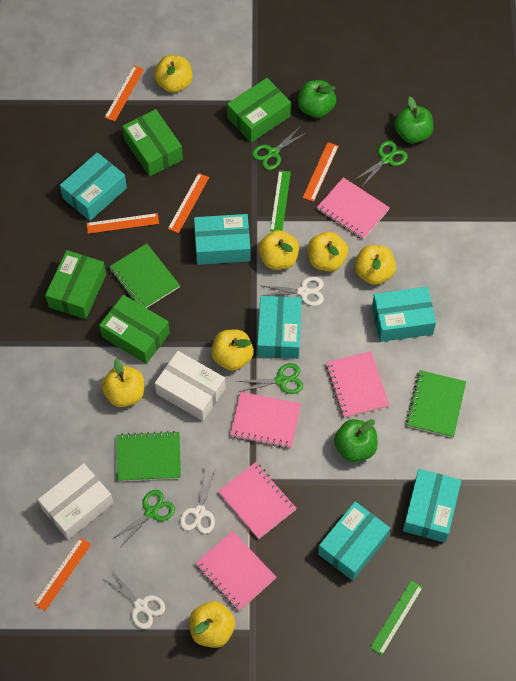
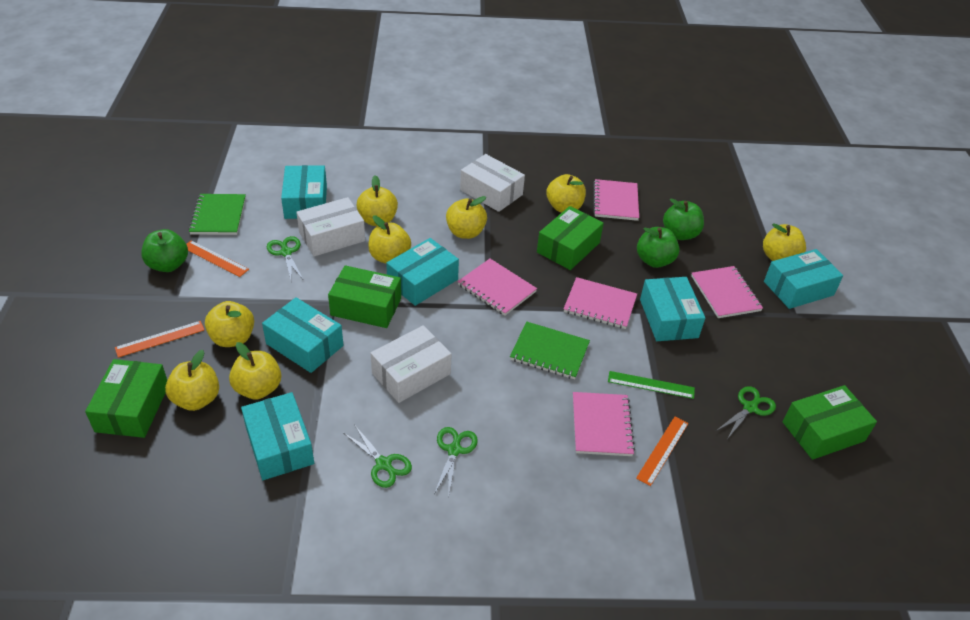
green notebook: 3 -> 2
green ruler: 2 -> 1
orange ruler: 5 -> 3
white box: 2 -> 3
white scissors: 3 -> 0
yellow apple: 7 -> 8

